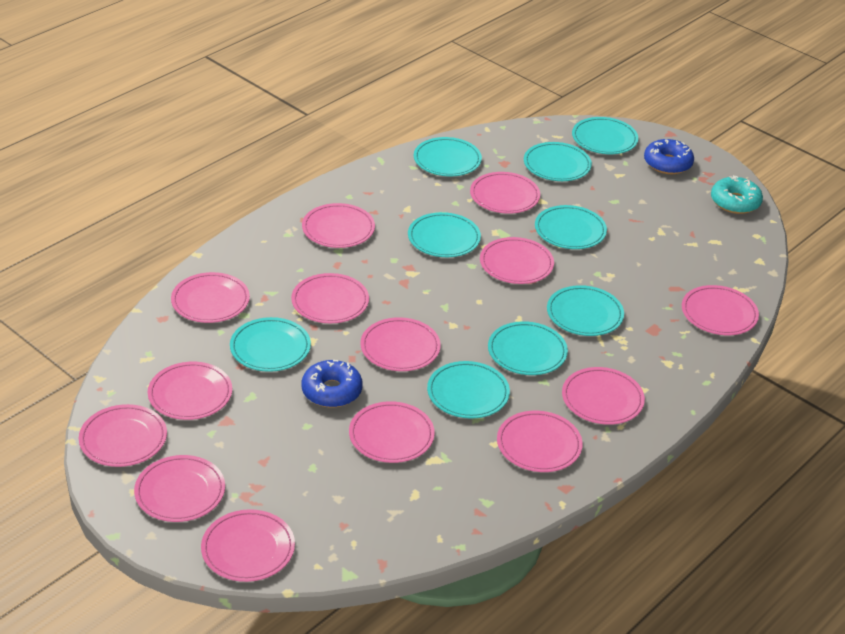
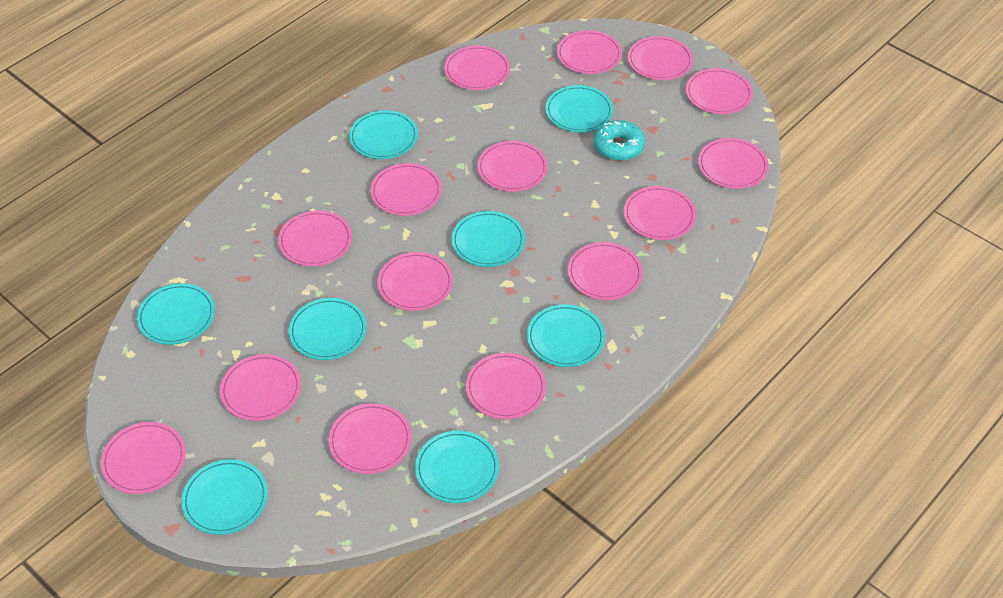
blue donut: 2 -> 0
pink plate: 14 -> 15
turquoise plate: 9 -> 8

